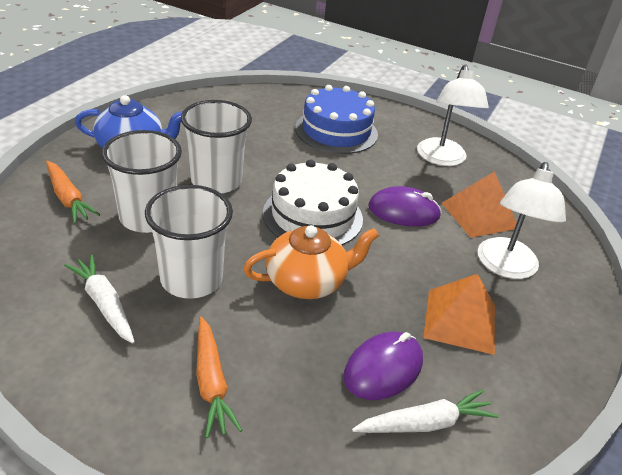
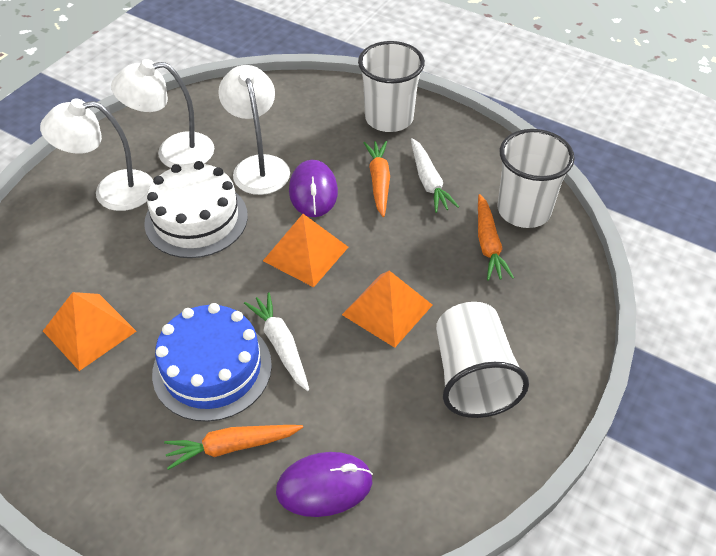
blue teapot: 1 -> 0
orange carrot: 2 -> 3
orange pyramid: 2 -> 3
orange teapot: 1 -> 0
white lamp: 2 -> 3

